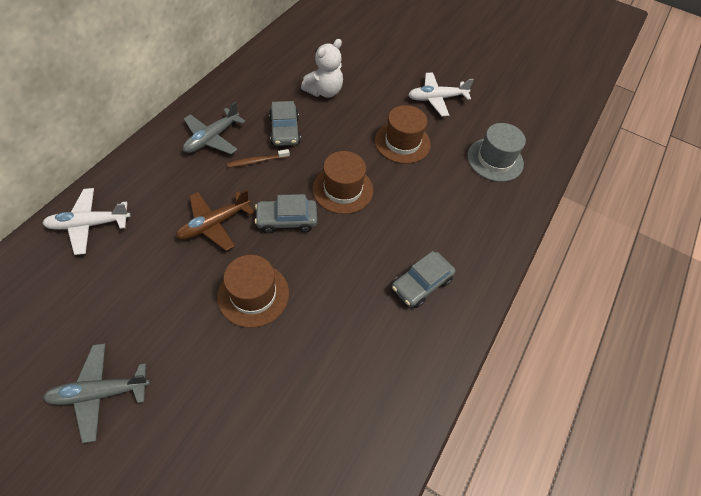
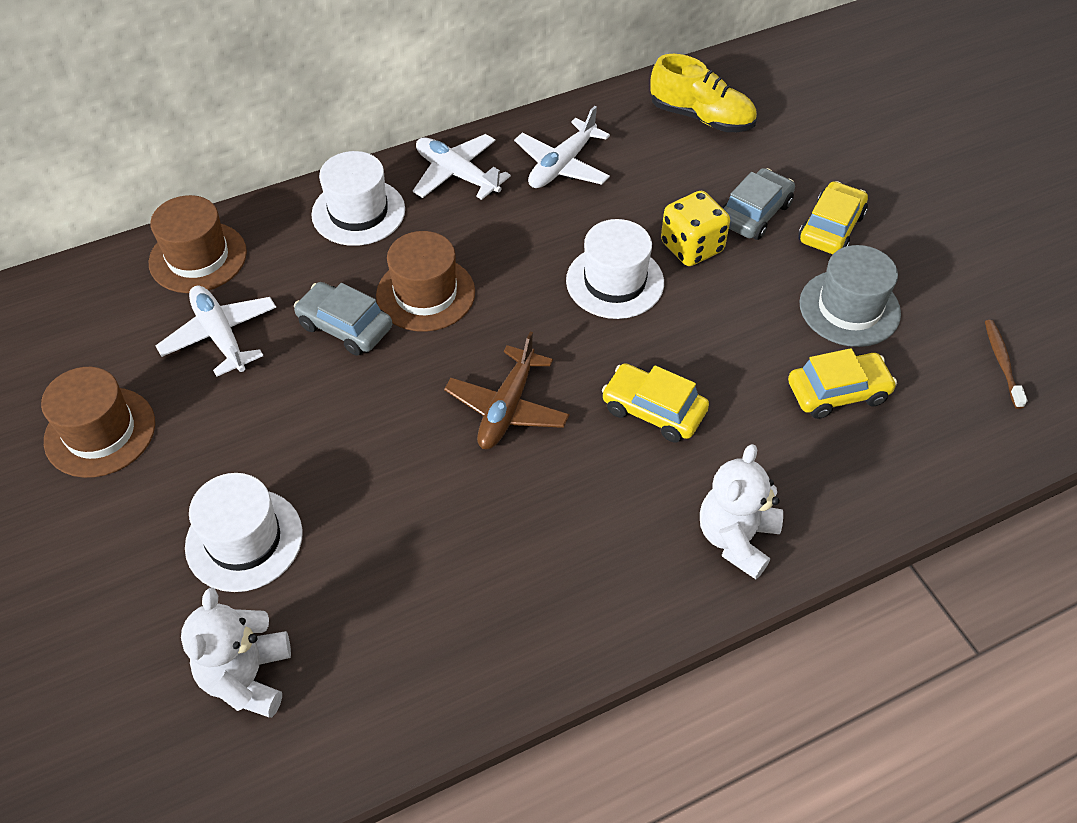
grey car: 3 -> 2
grey plane: 2 -> 0
white hat: 0 -> 3
white plane: 2 -> 3
white teddy bear: 1 -> 2
yellow car: 0 -> 3
yellow dice: 0 -> 1
yellow shoe: 0 -> 1

